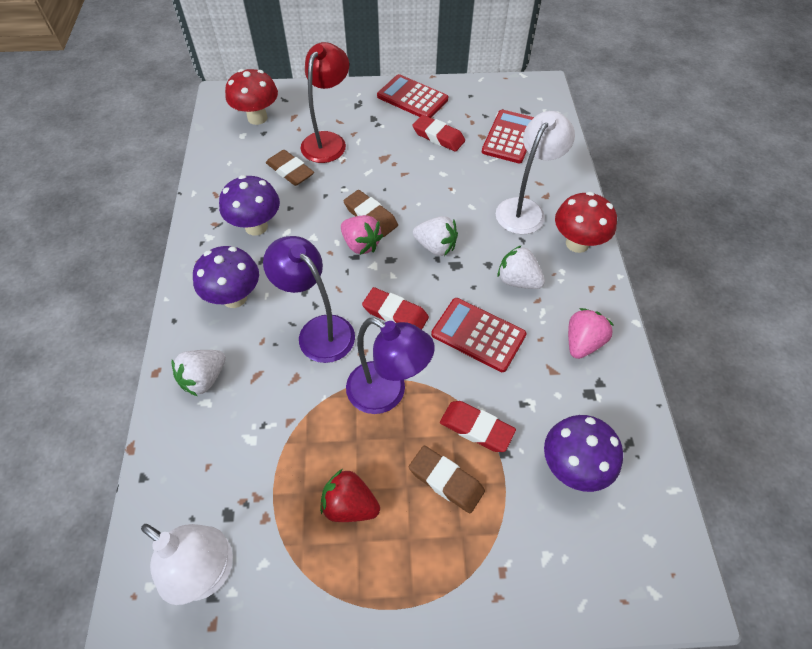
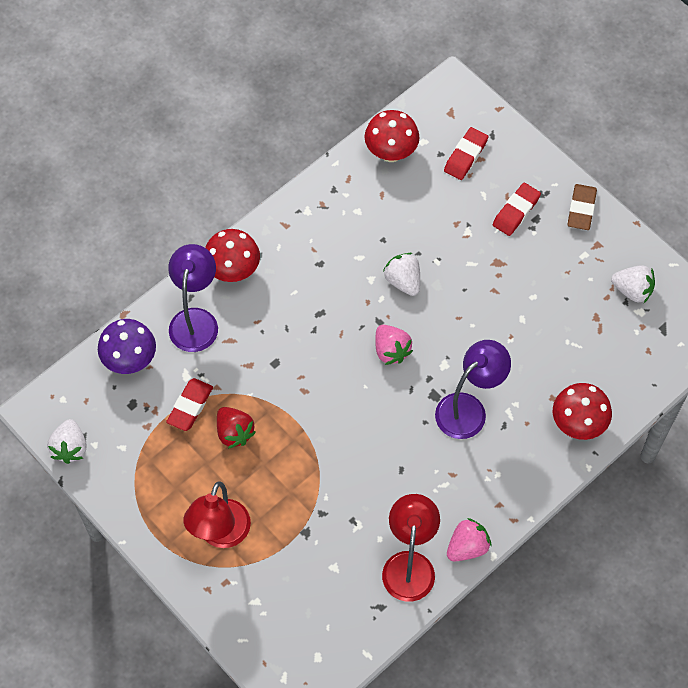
brown eraser: 3 -> 1
purple mushroom: 3 -> 1
red calculator: 3 -> 0
red lamp: 1 -> 2
red mushroom: 2 -> 3
white lamp: 2 -> 0

